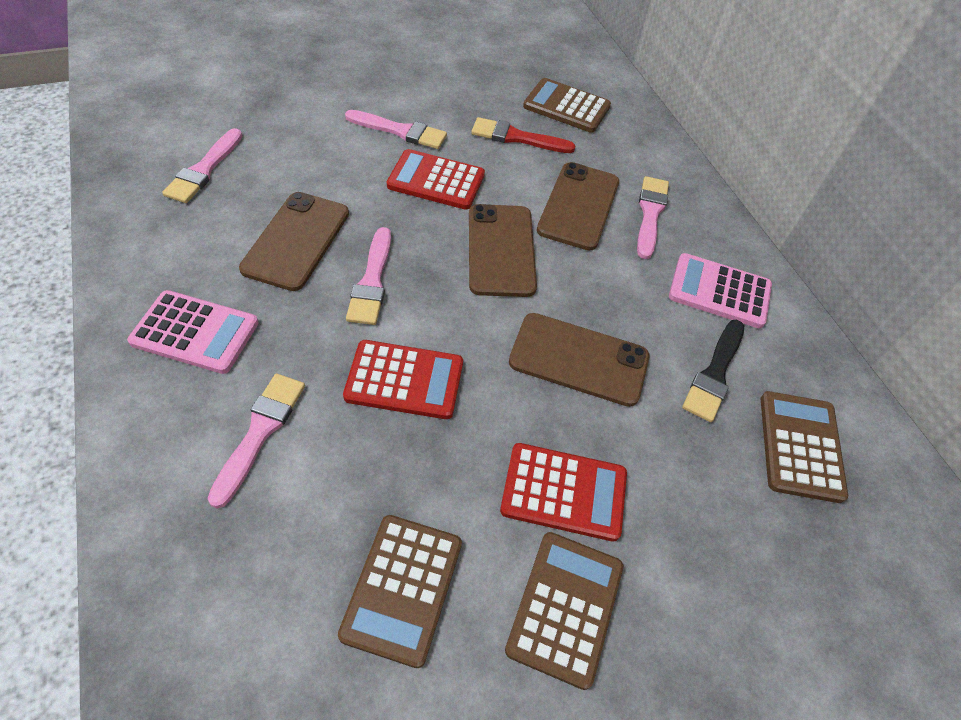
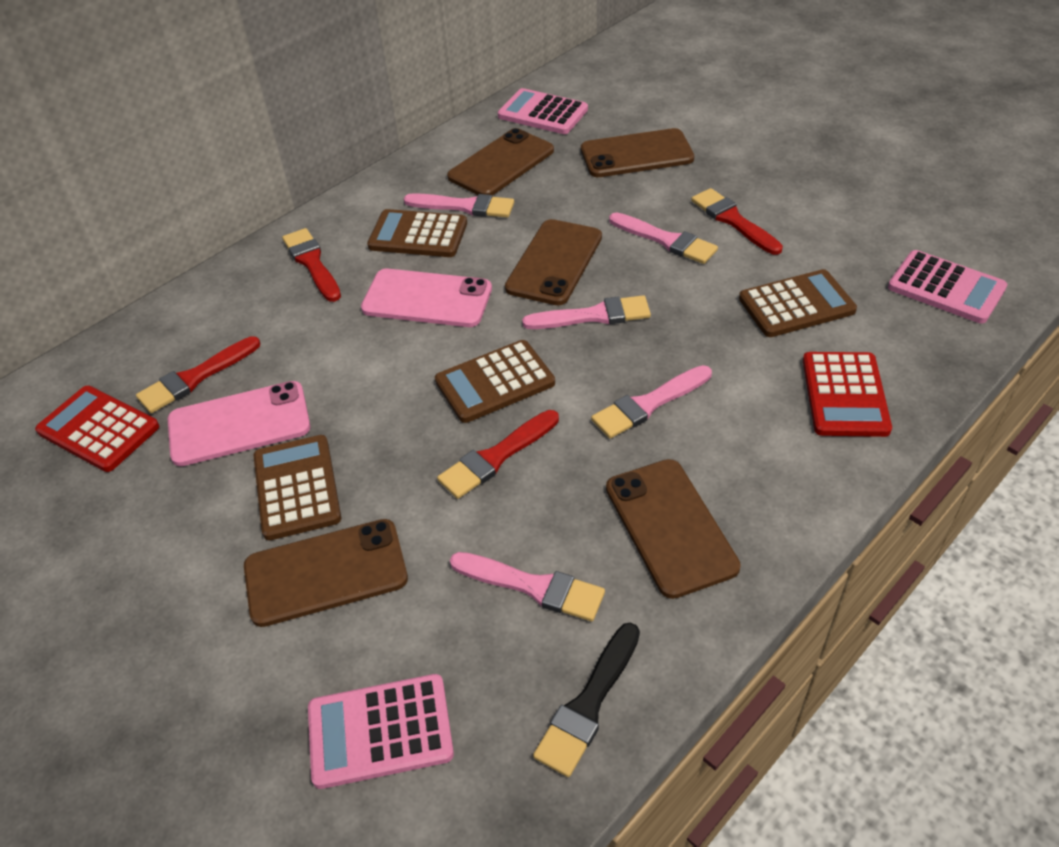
brown phone: 4 -> 5
pink calculator: 2 -> 3
pink phone: 0 -> 2
red brush: 1 -> 4
red calculator: 3 -> 2

